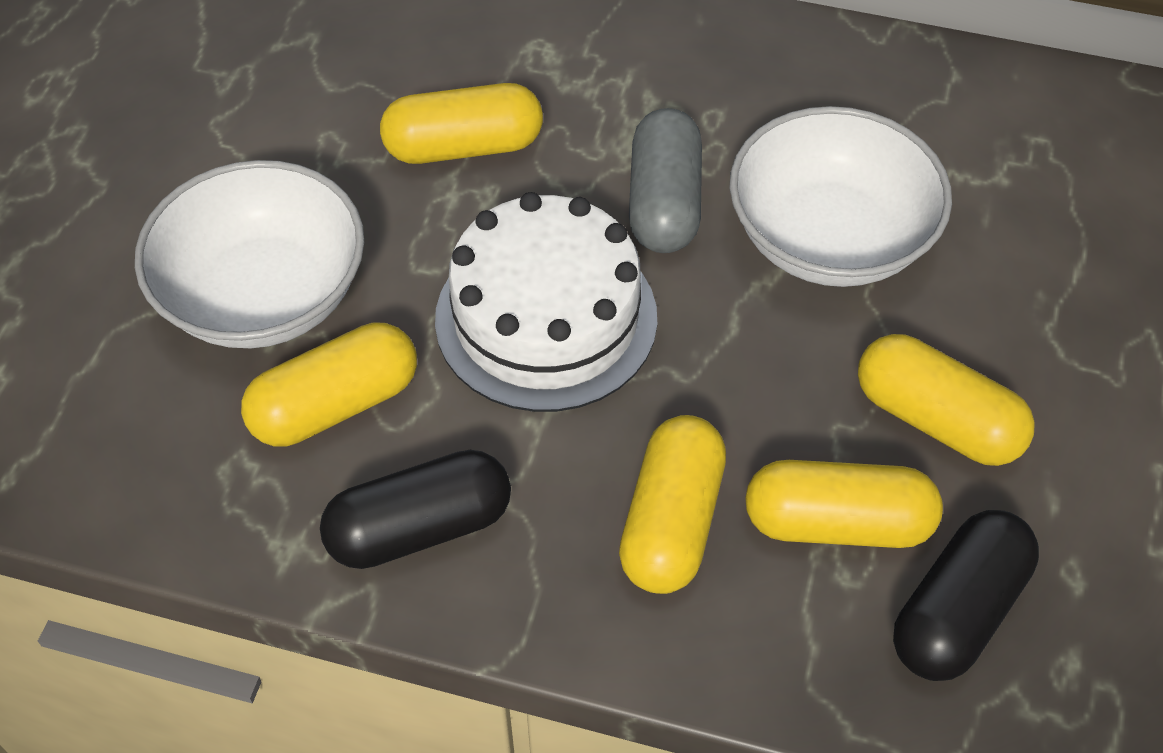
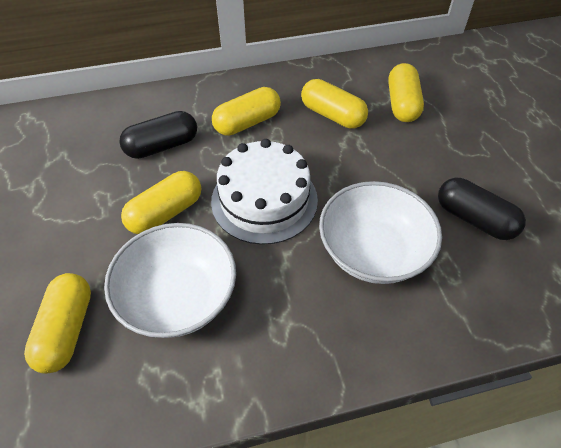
grey capsule: 1 -> 0

